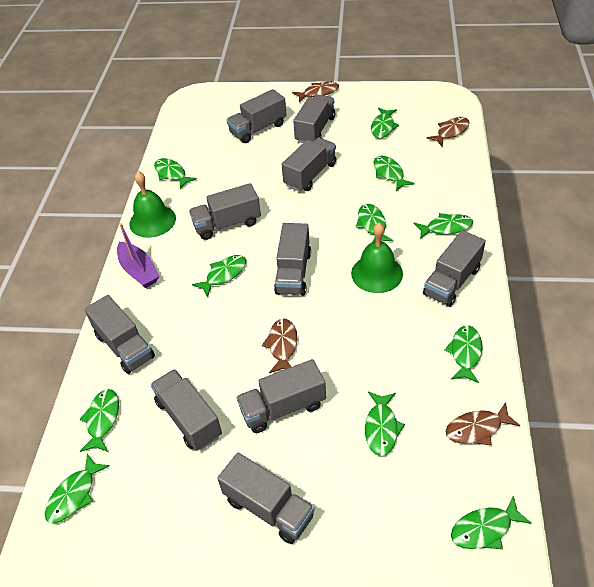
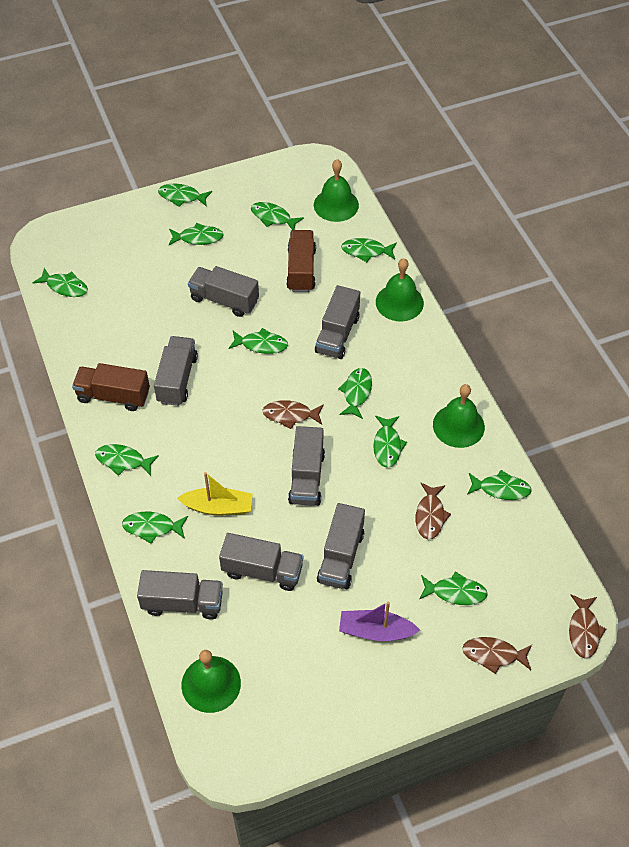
brown truck: 0 -> 2
green bell: 2 -> 4
green fish: 11 -> 12
grey truck: 10 -> 7
yellow boat: 0 -> 1

